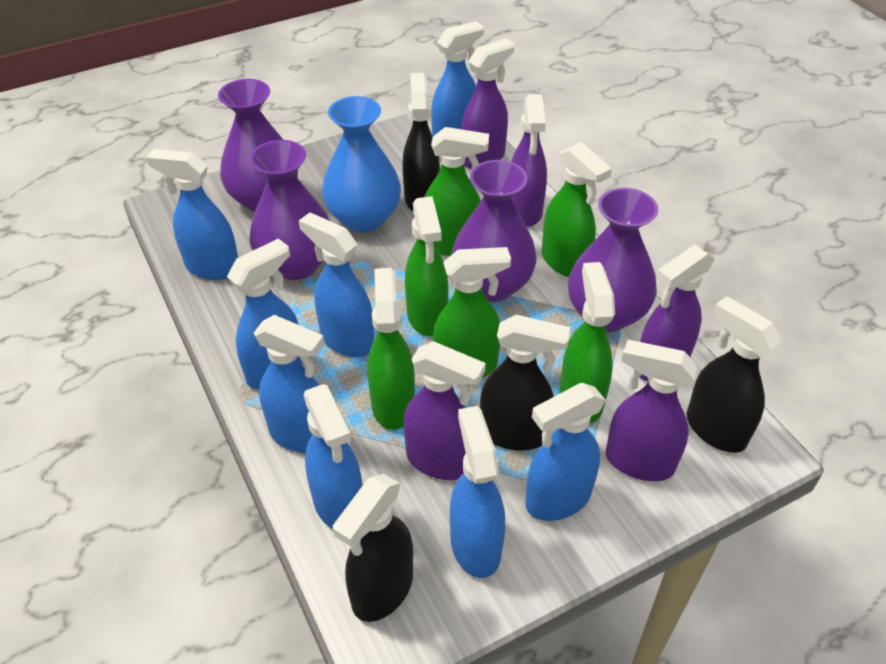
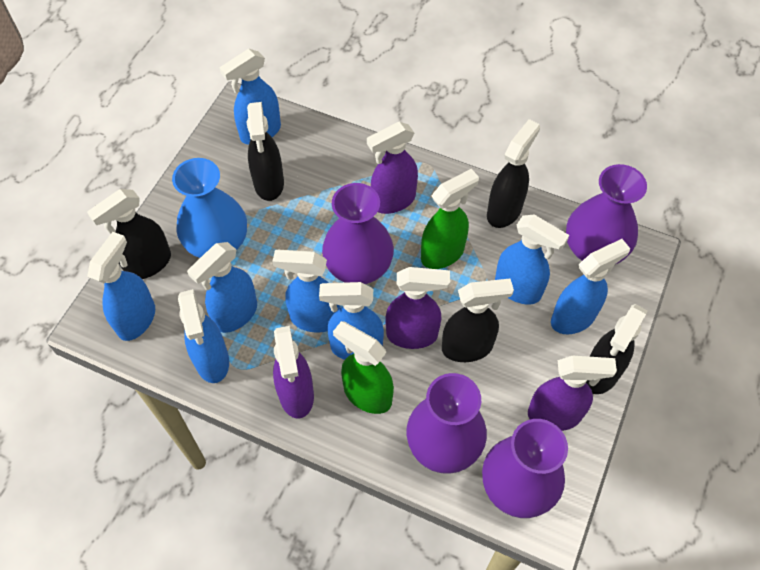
black spray bottle: 4 -> 5
green spray bottle: 6 -> 2
purple spray bottle: 5 -> 4

